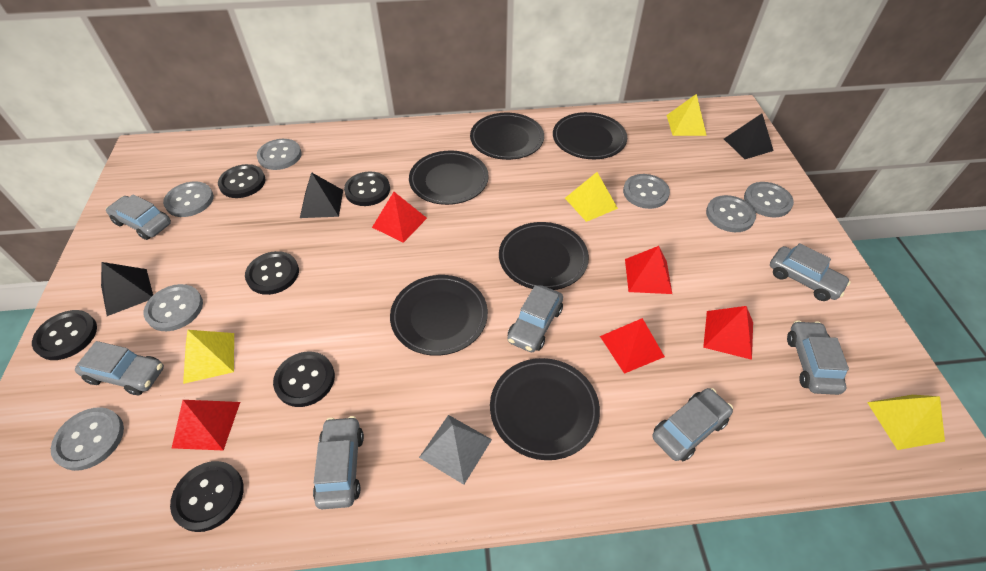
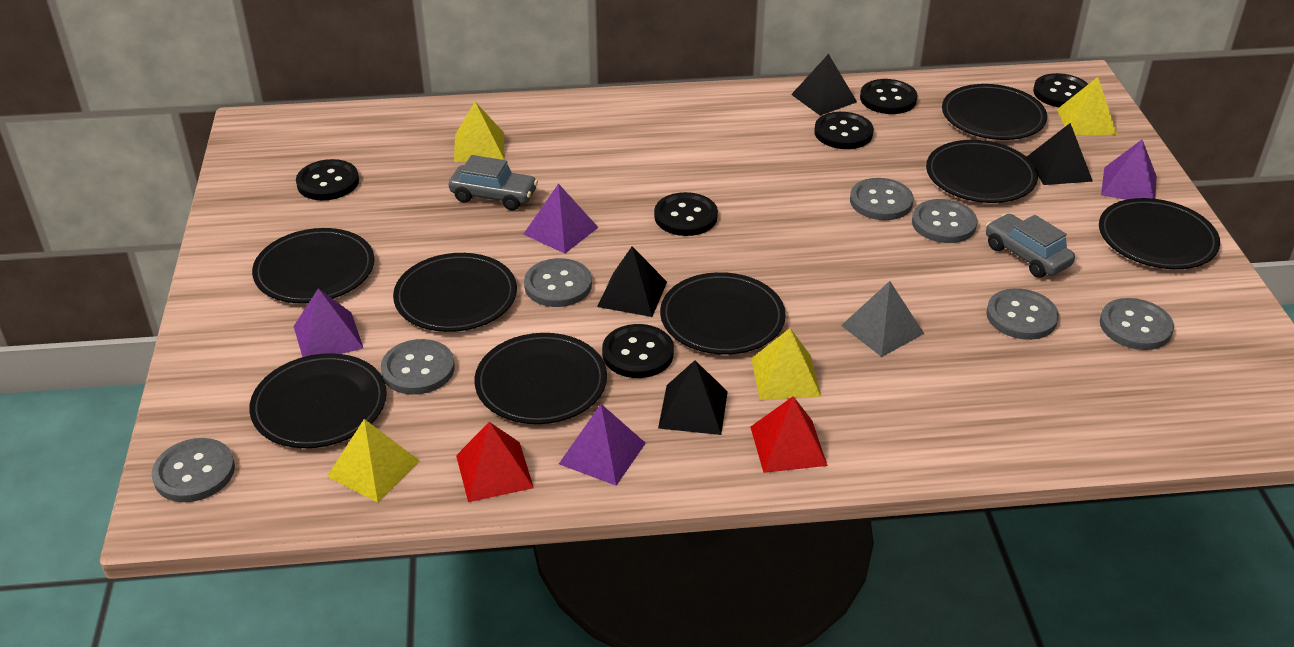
black plate: 6 -> 8
black pyramid: 3 -> 4
grey car: 7 -> 2
purple pyramid: 0 -> 4
red pyramid: 5 -> 2

